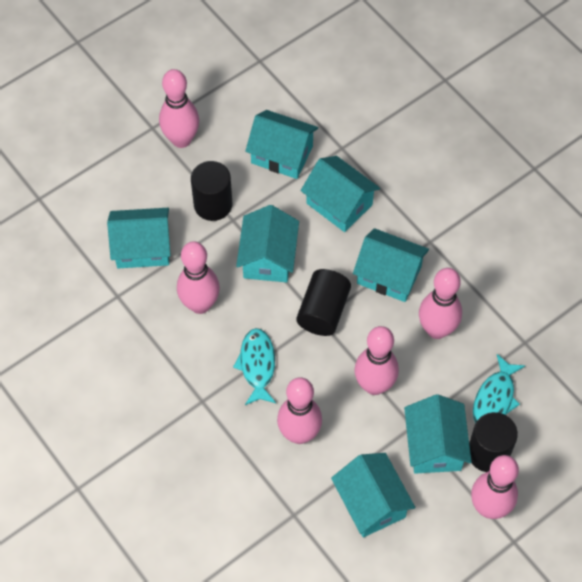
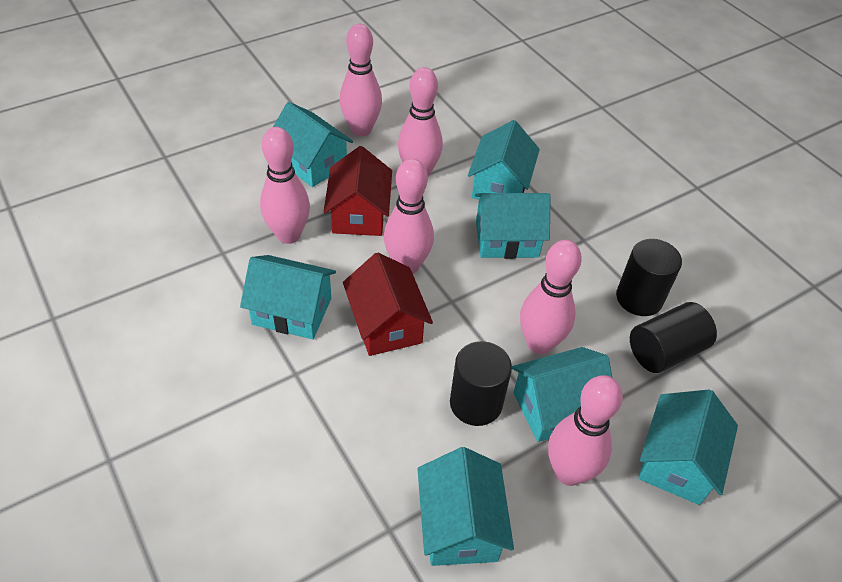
red house: 0 -> 2
turquoise fish: 2 -> 0

